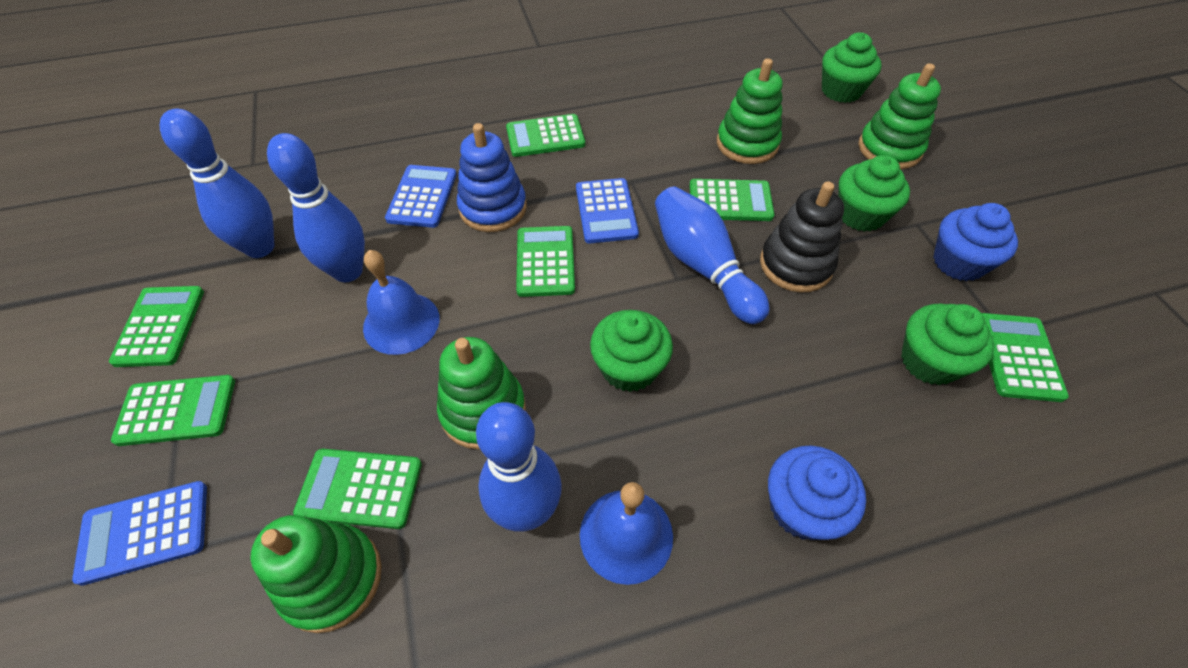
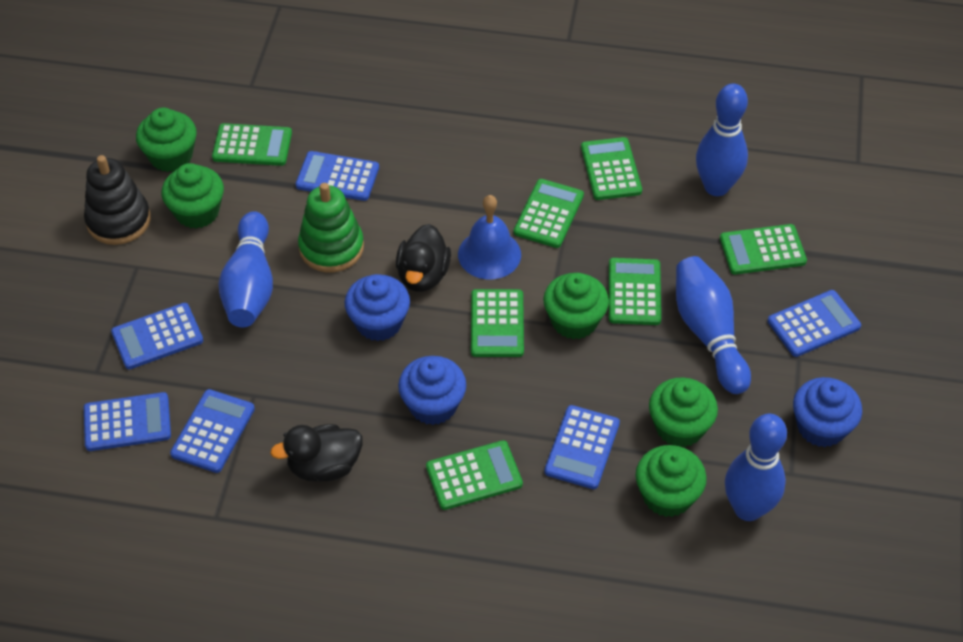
black duck: 0 -> 2
blue bell: 2 -> 1
blue calculator: 3 -> 6
blue cupcake: 2 -> 3
blue stacking toy: 1 -> 0
green cupcake: 4 -> 5
green stacking toy: 4 -> 1

